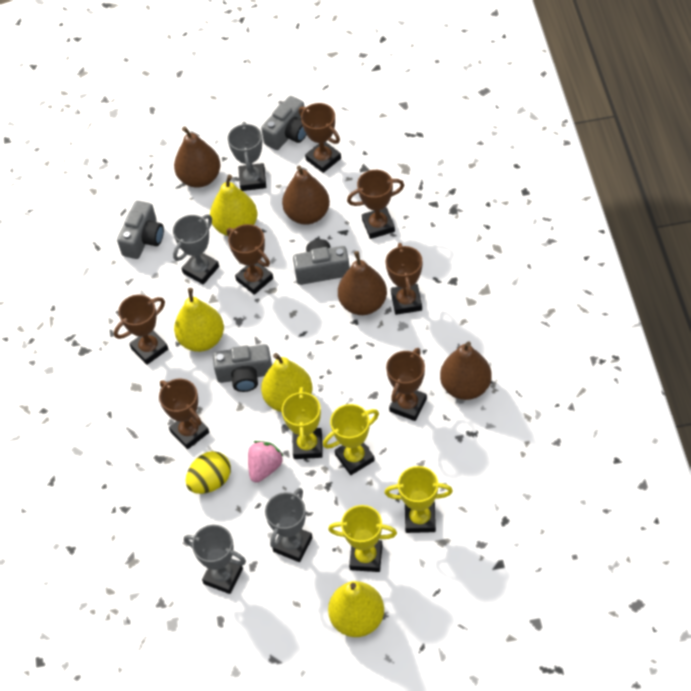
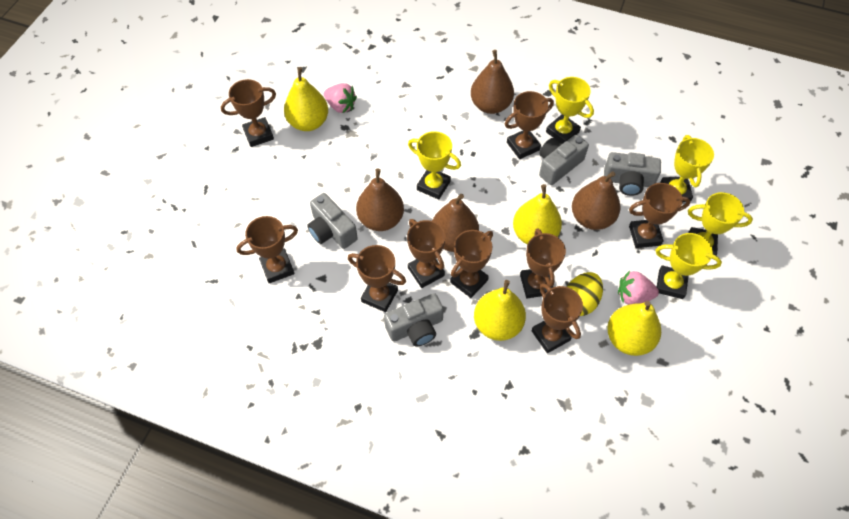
brown trophy: 7 -> 9
grey trophy: 4 -> 0
pink strawberry: 1 -> 2
yellow trophy: 4 -> 5

